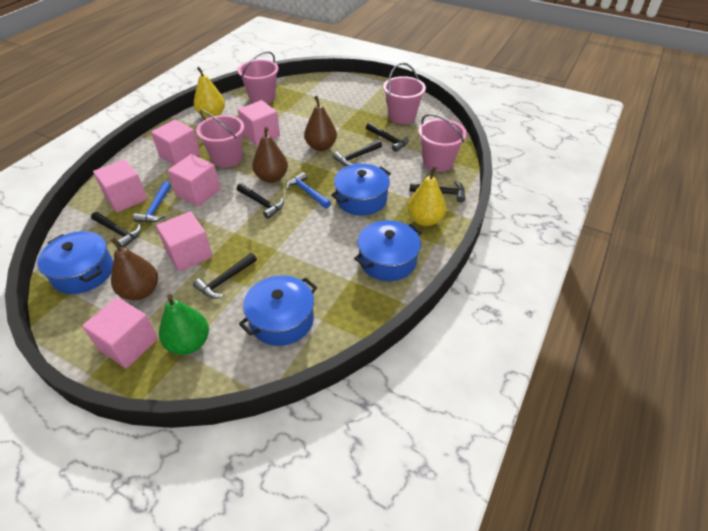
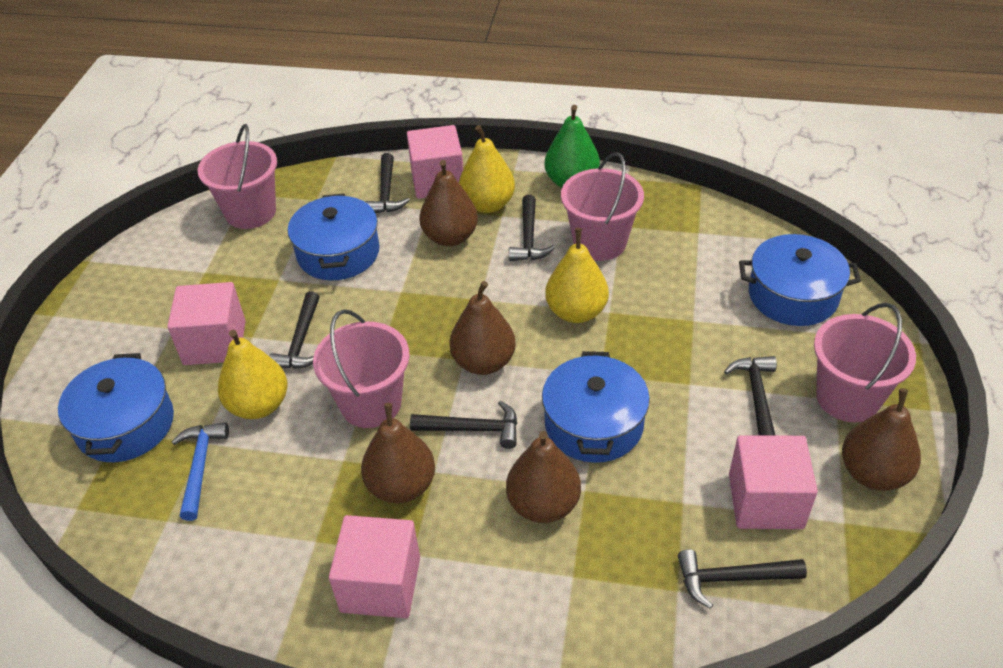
blue hammer: 2 -> 1
brown pear: 3 -> 5
pink cube: 6 -> 4
yellow pear: 2 -> 3

